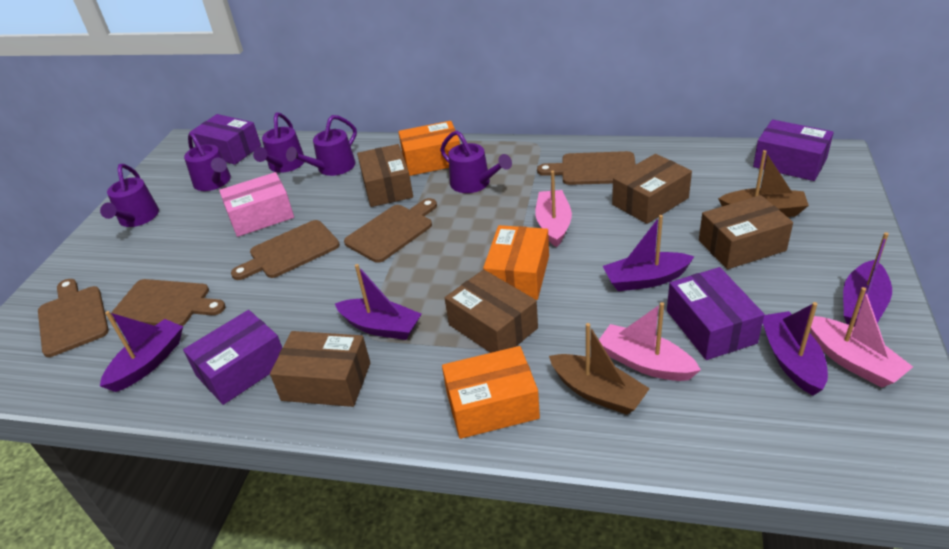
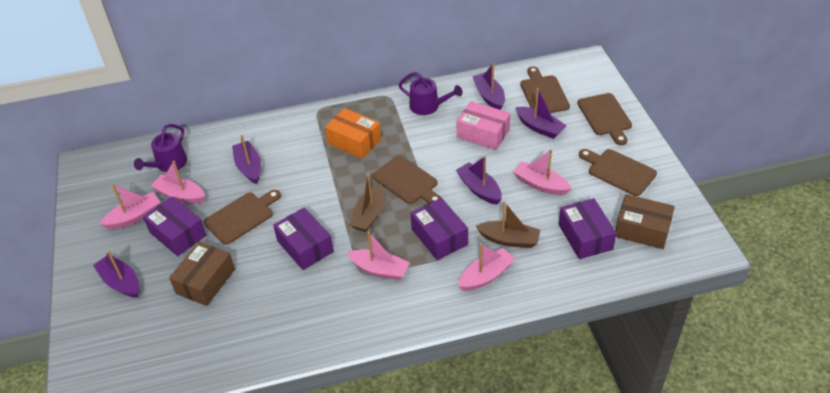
brown box: 5 -> 2
orange box: 3 -> 1
pink boat: 3 -> 5
purple watering can: 5 -> 2

